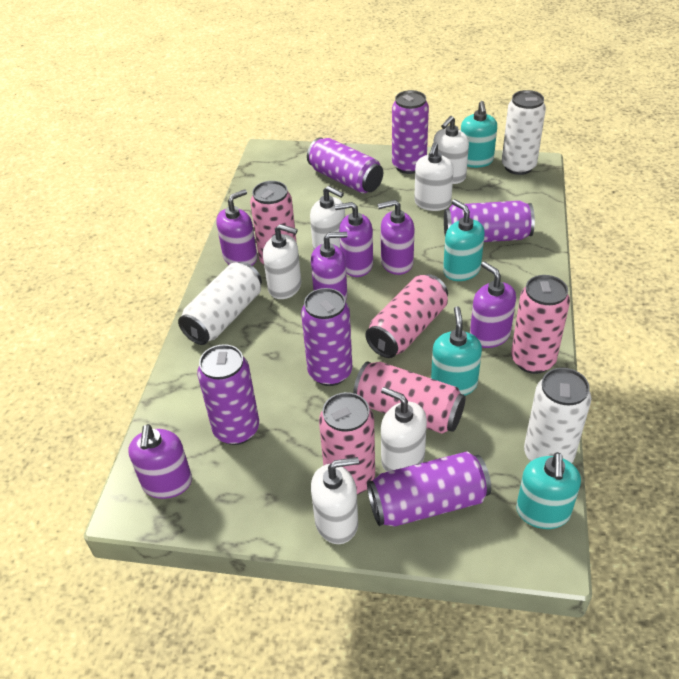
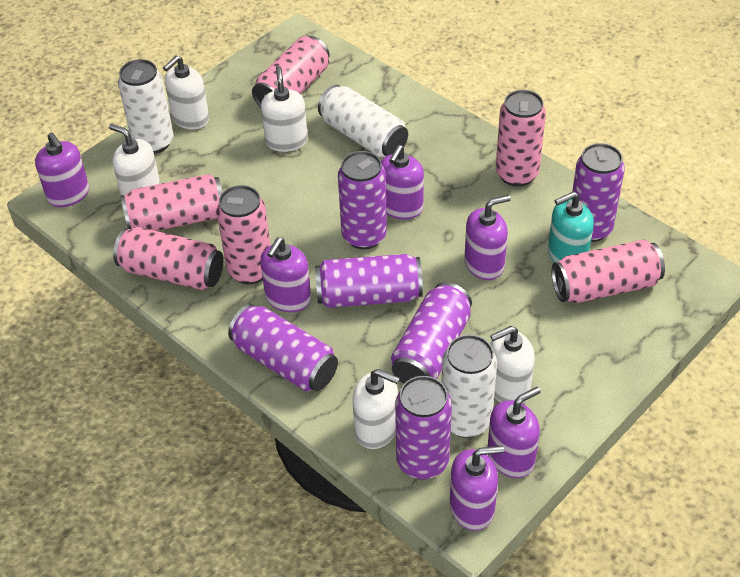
pink can: 5 -> 6
turquoise soap dispenser: 4 -> 1
white soap dispenser: 6 -> 5

